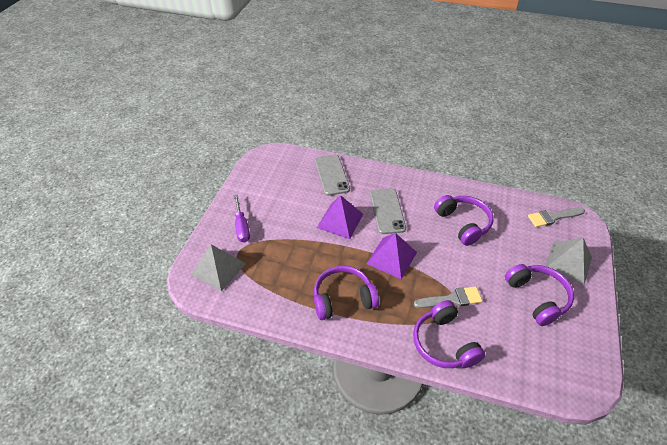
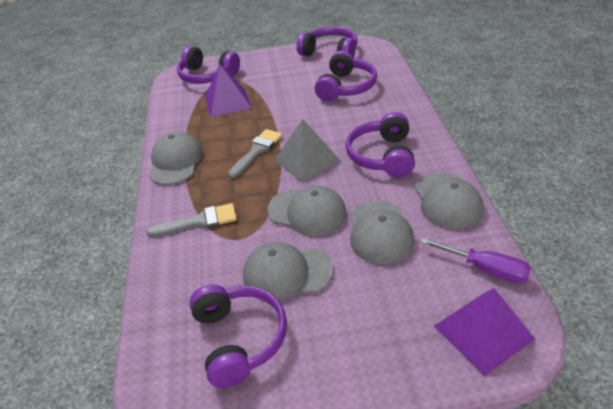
grey cap: 0 -> 5
grey phone: 2 -> 0
grey pyramid: 2 -> 1
purple headphones: 4 -> 5

